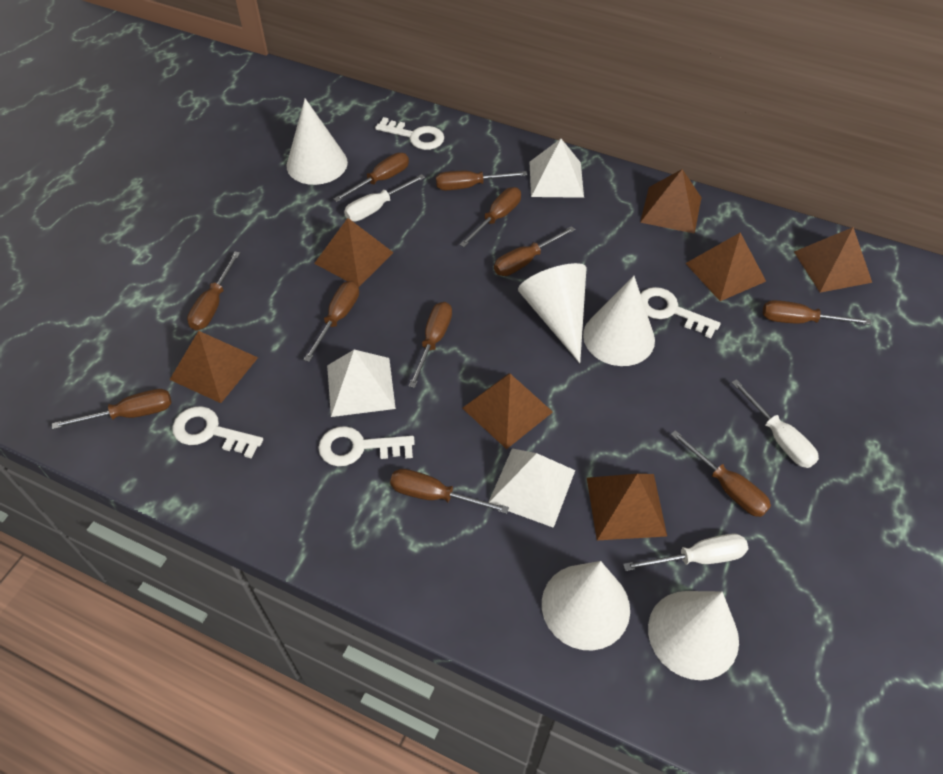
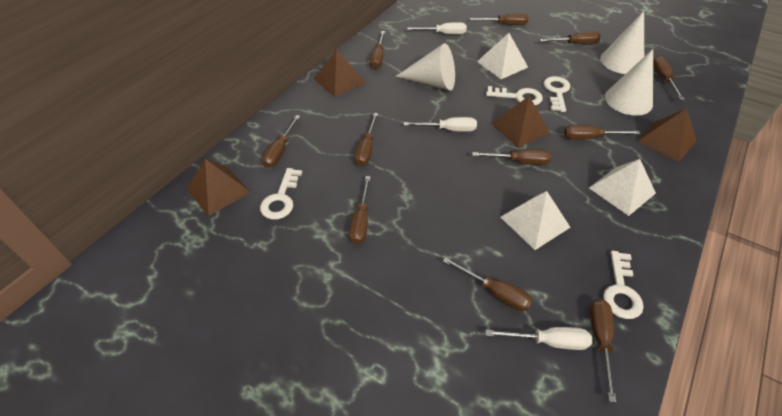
brown pyramid: 7 -> 4
white cone: 5 -> 3

